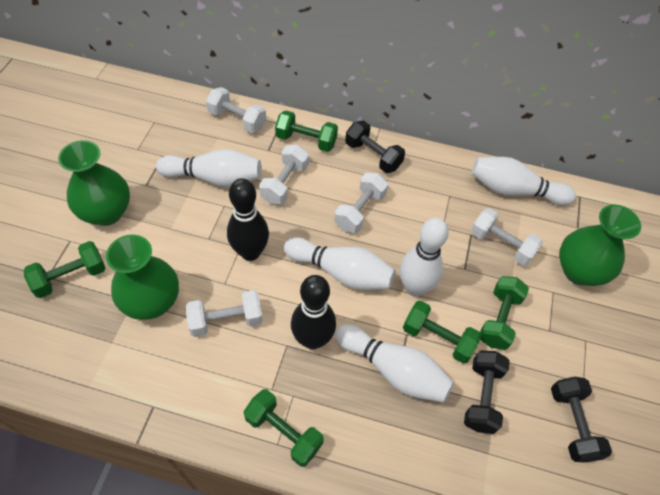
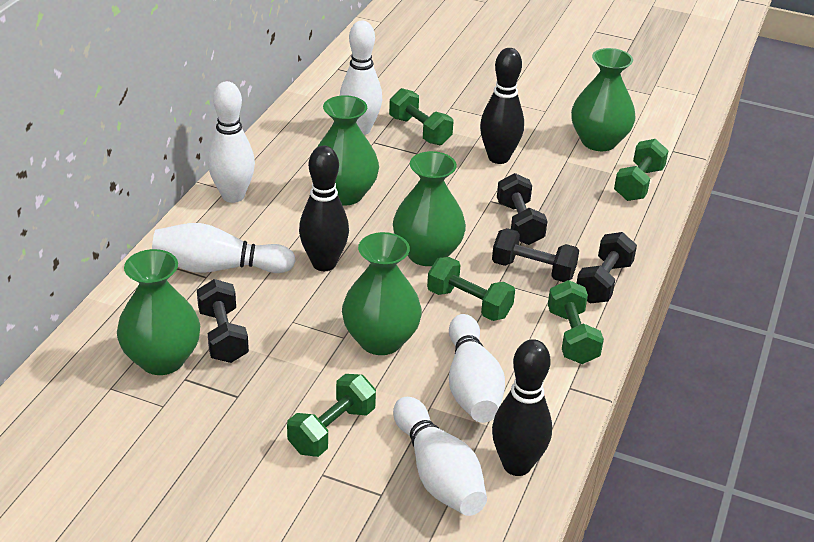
black bowling pin: 2 -> 3
black dumbbell: 3 -> 4
green vase: 3 -> 5
white dumbbell: 5 -> 0

